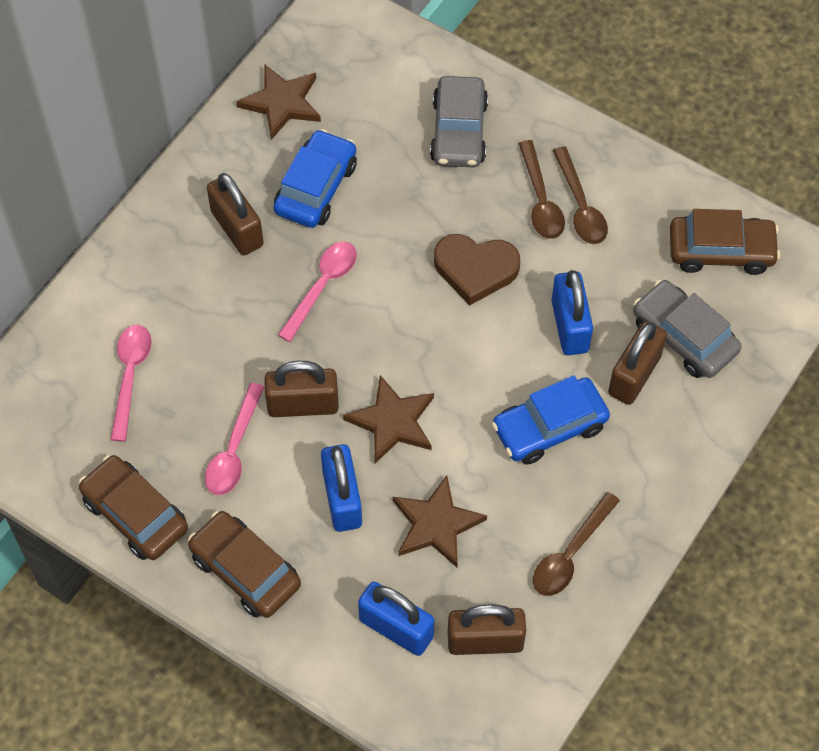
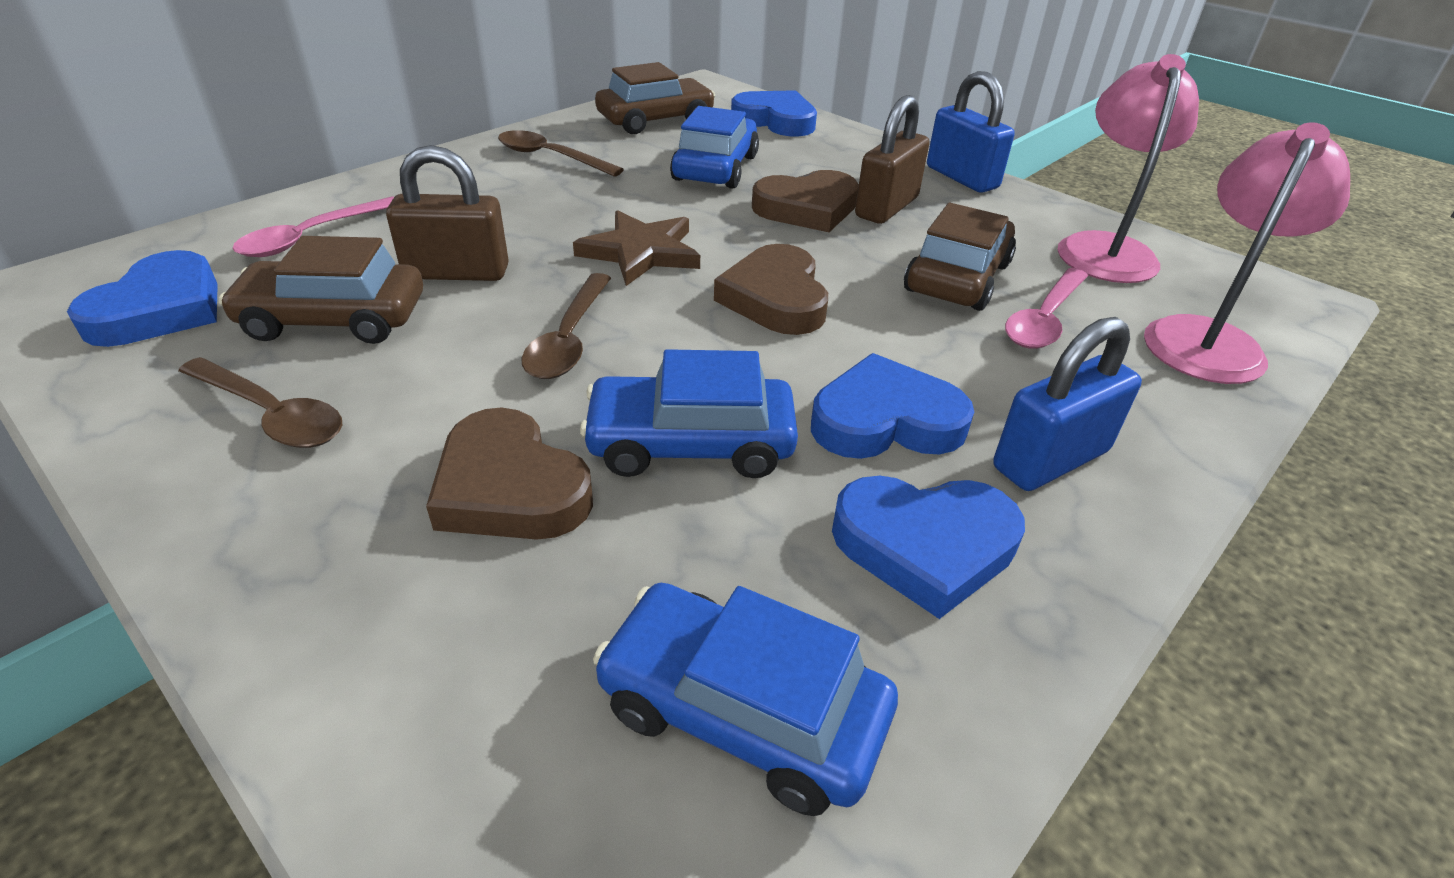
blue car: 2 -> 3
blue heart: 0 -> 4
blue padlock: 3 -> 2
brown heart: 1 -> 3
brown padlock: 4 -> 2
brown star: 3 -> 1
grey car: 2 -> 0
pink lamp: 0 -> 2
pink spoon: 3 -> 2

